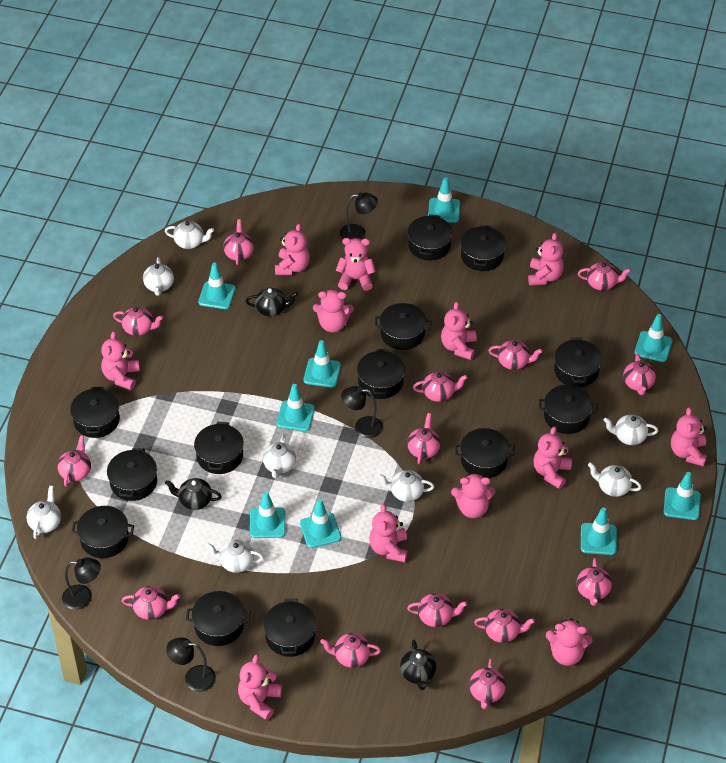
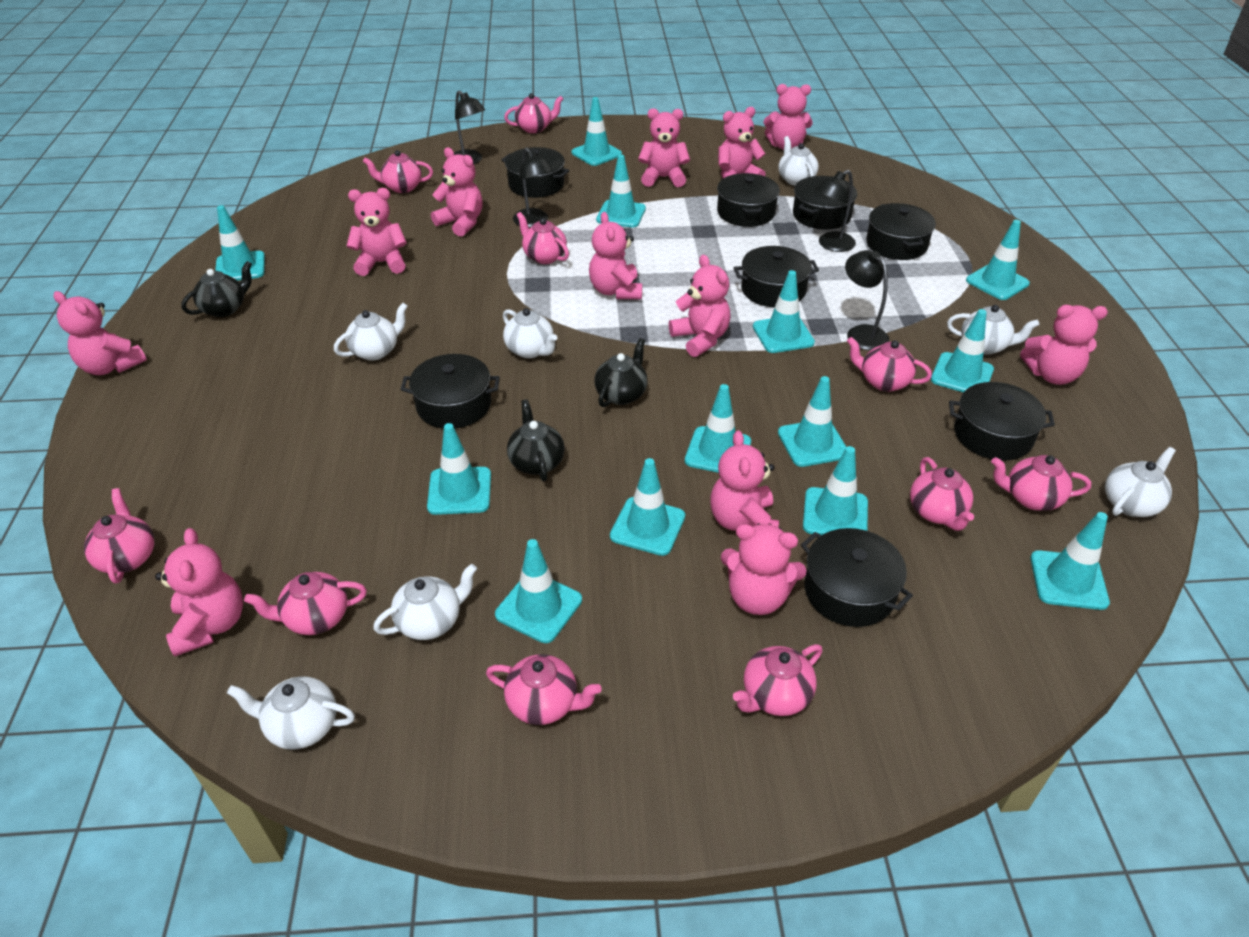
black pot: 13 -> 8
pink teapot: 14 -> 10
turquoise traffic cone: 9 -> 13
white teapot: 8 -> 7

